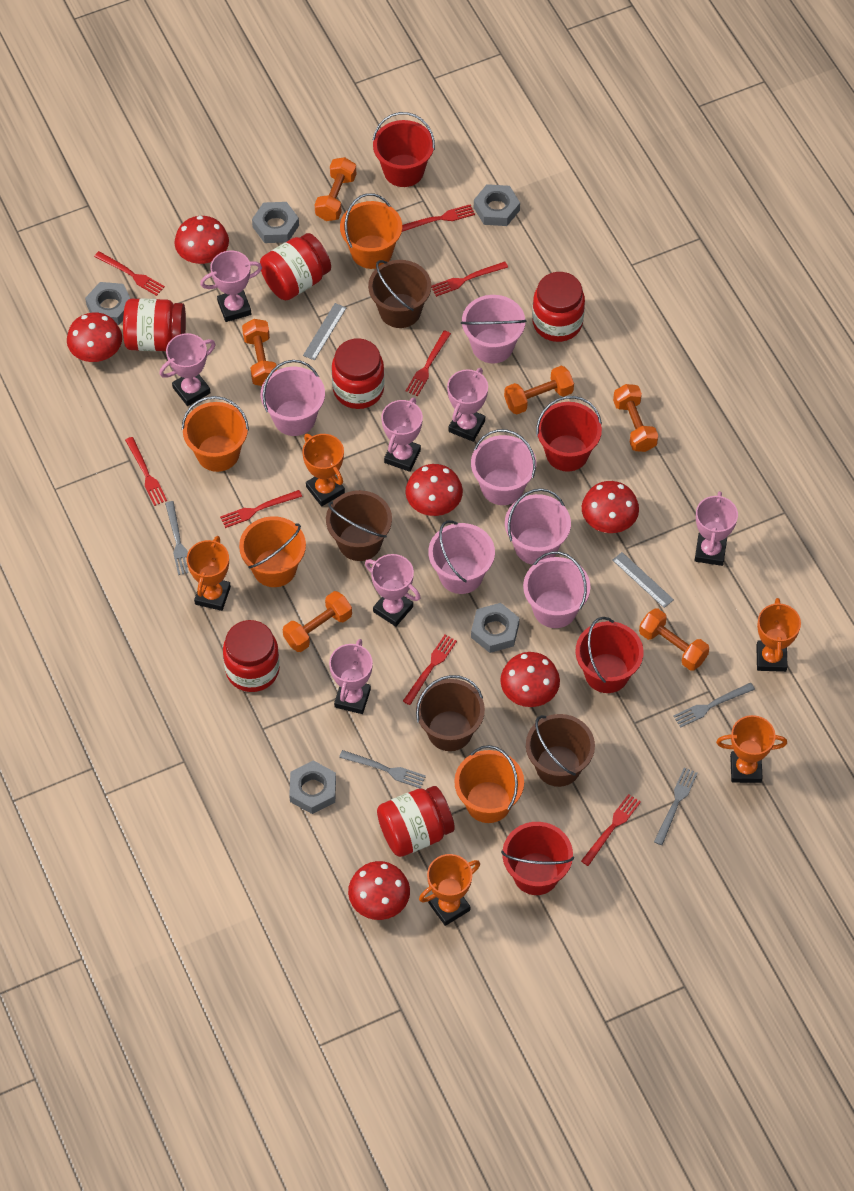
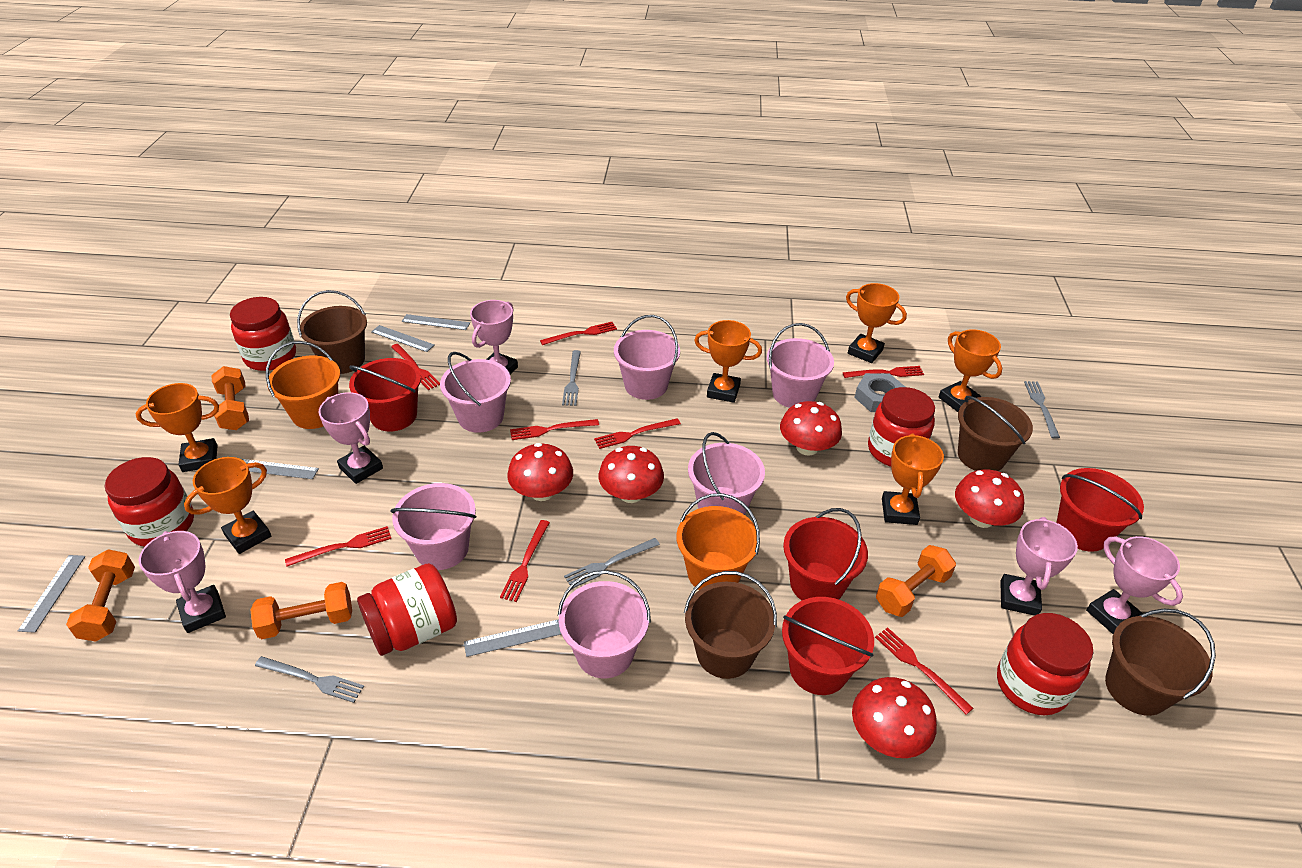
grey nut: 5 -> 1
grey ruler: 2 -> 5
orange bucket: 4 -> 2
orange dumbbell: 6 -> 4
orange trophy: 5 -> 6
pink trophy: 7 -> 5
red jar: 6 -> 5
red mushroom: 6 -> 5

